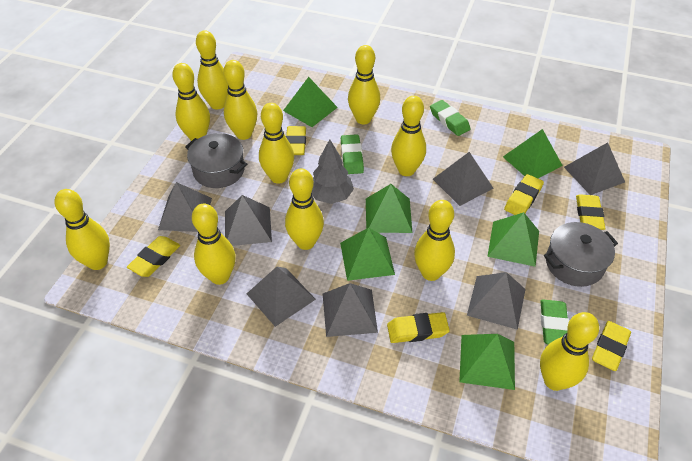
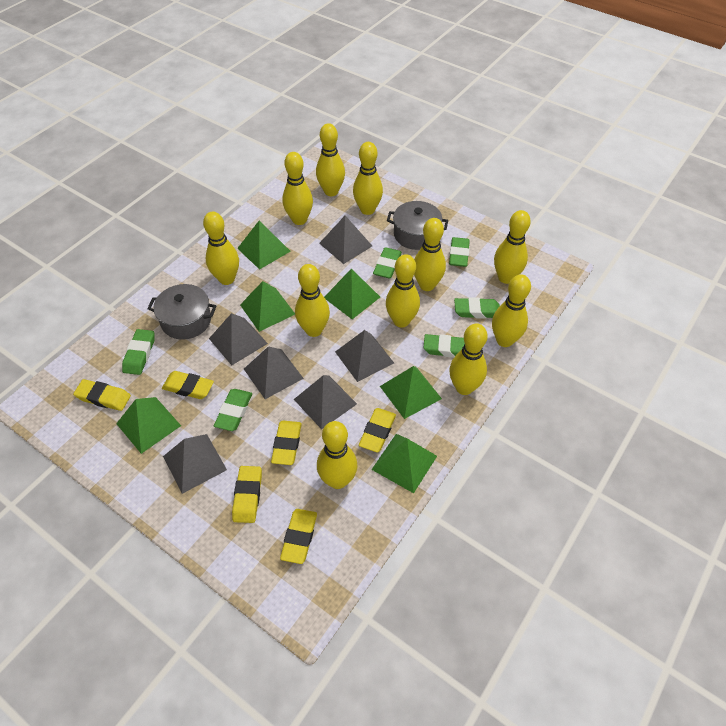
green eraser: 3 -> 6
grey pyramid: 7 -> 6
grey tree: 1 -> 0

